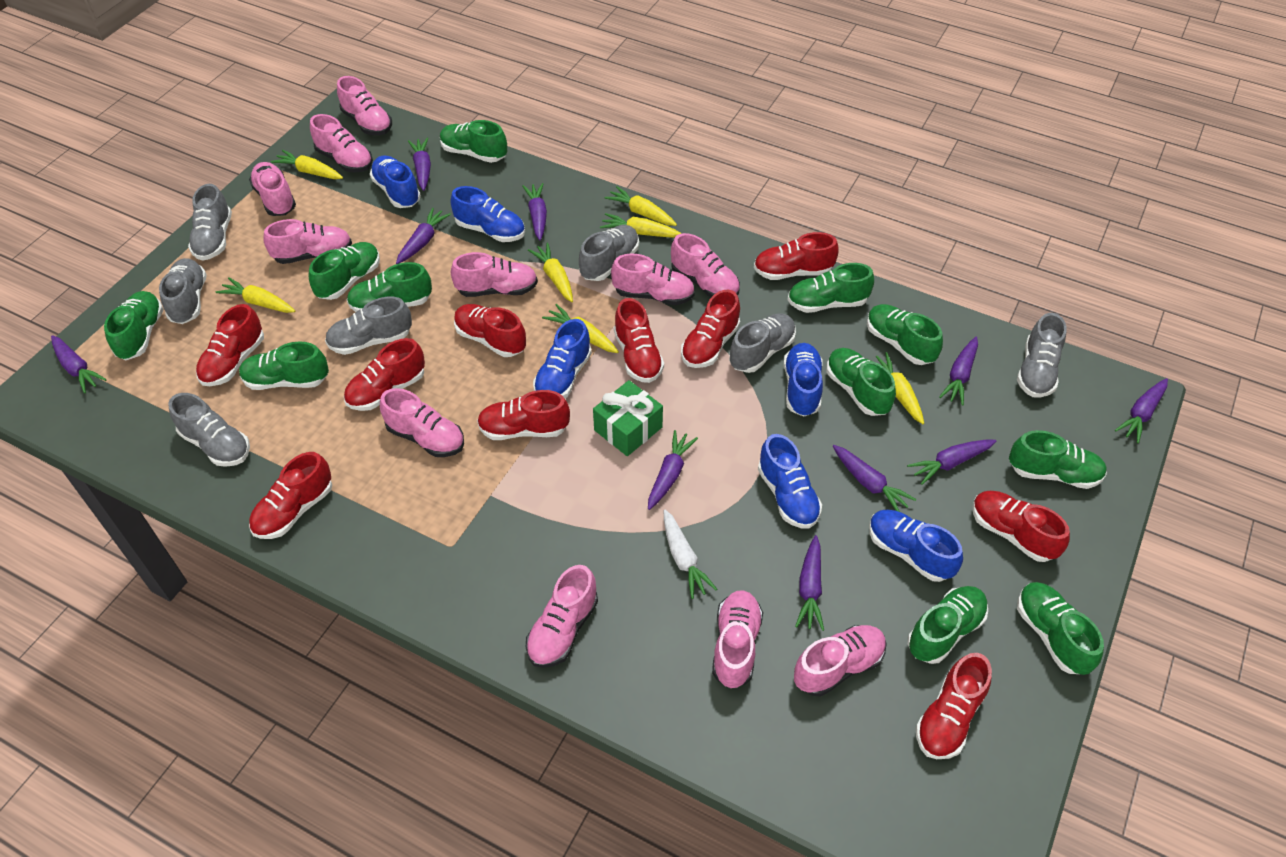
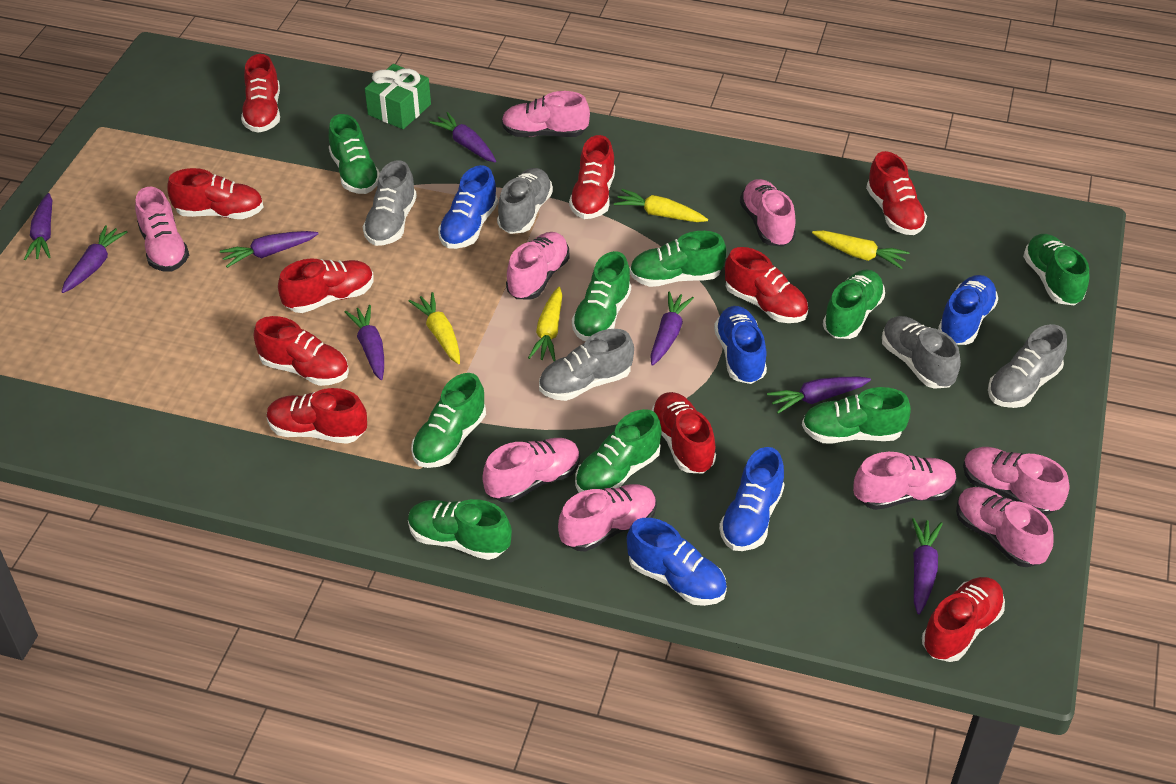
blue shoe: 6 -> 5
green shoe: 11 -> 9
grey shoe: 7 -> 5
pink shoe: 11 -> 9
purple carrot: 10 -> 8
white carrot: 1 -> 0
yellow carrot: 7 -> 4

